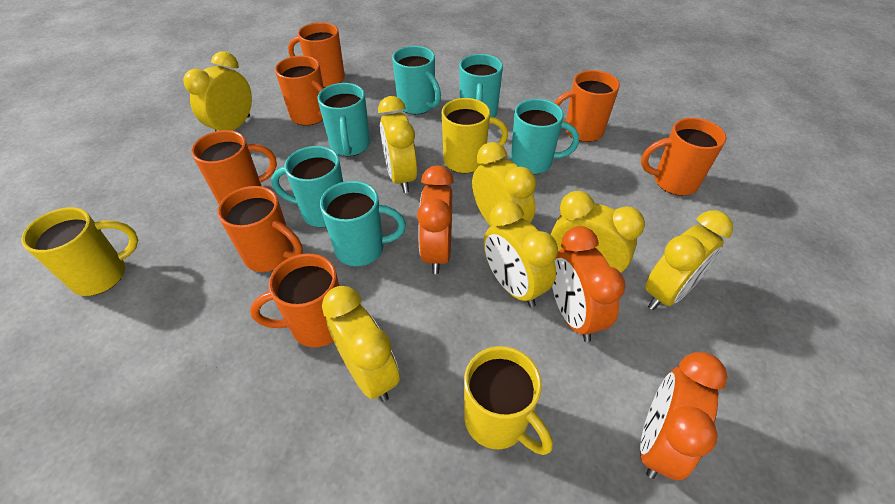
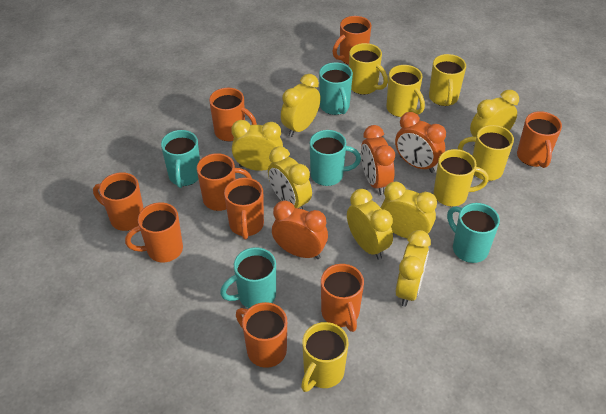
orange mug: 7 -> 9
turquoise mug: 6 -> 5
yellow mug: 3 -> 6

